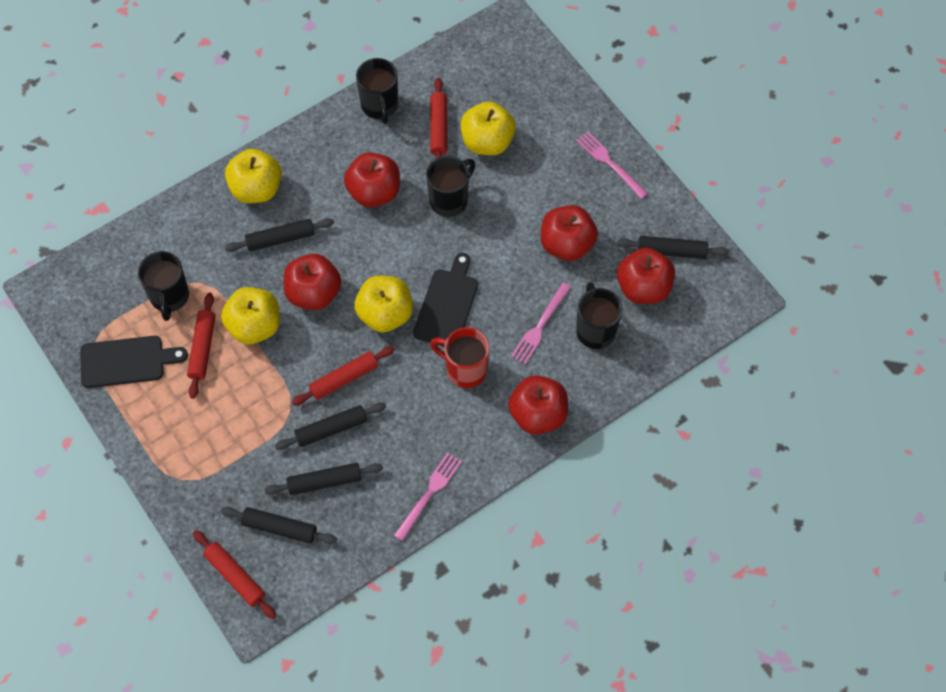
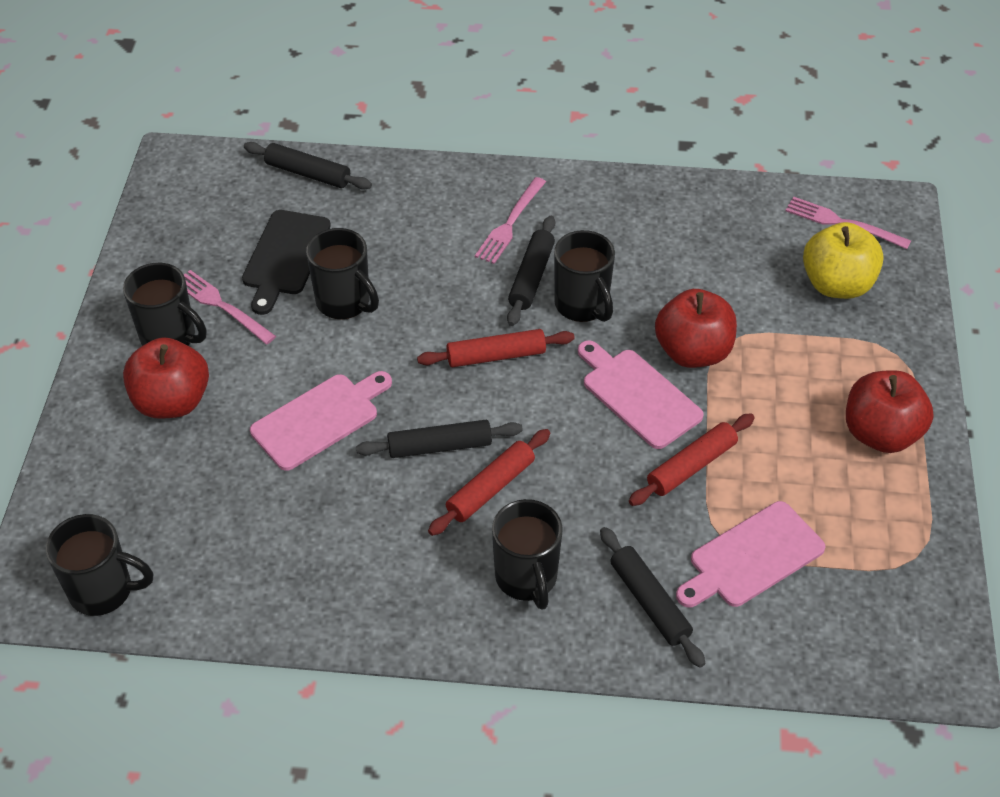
black cutting board: 2 -> 1
black mug: 4 -> 5
black rolling pin: 5 -> 4
pink cutting board: 0 -> 3
red apple: 5 -> 3
red mug: 1 -> 0
red rolling pin: 4 -> 3
yellow apple: 4 -> 1

